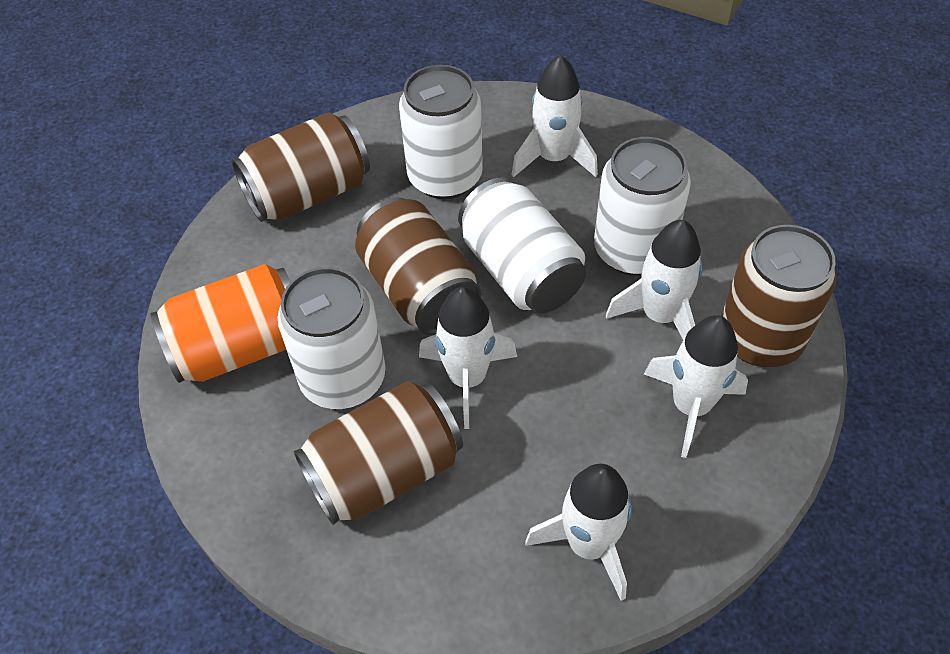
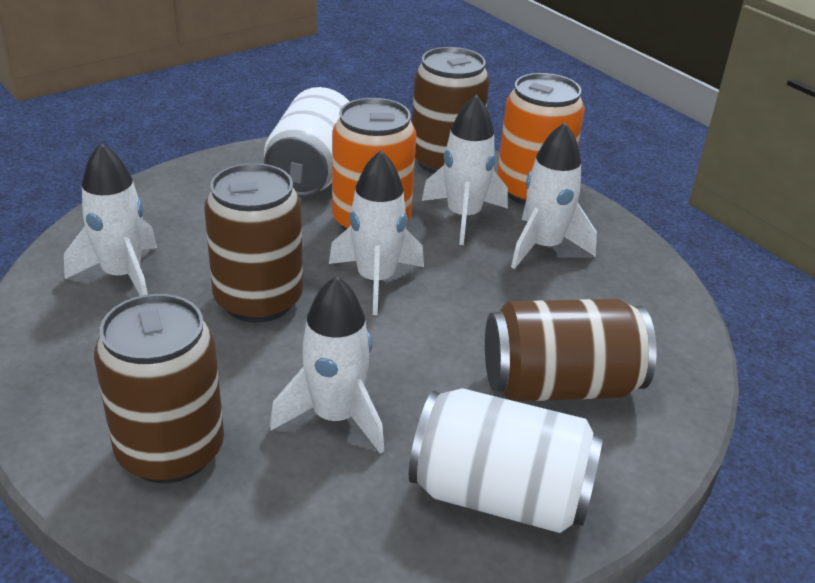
orange can: 1 -> 2
white can: 4 -> 2

